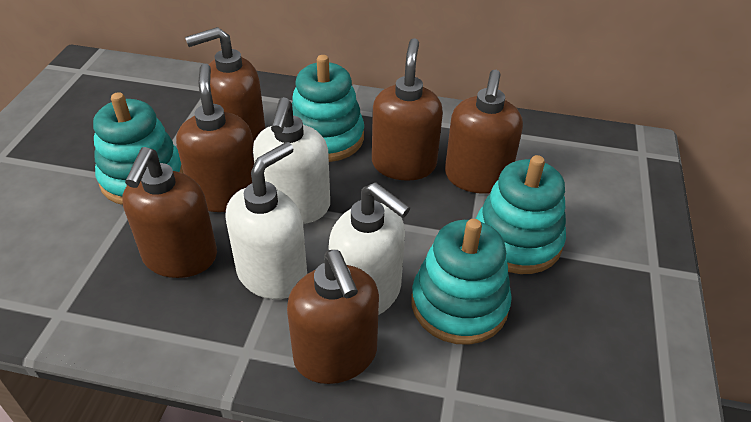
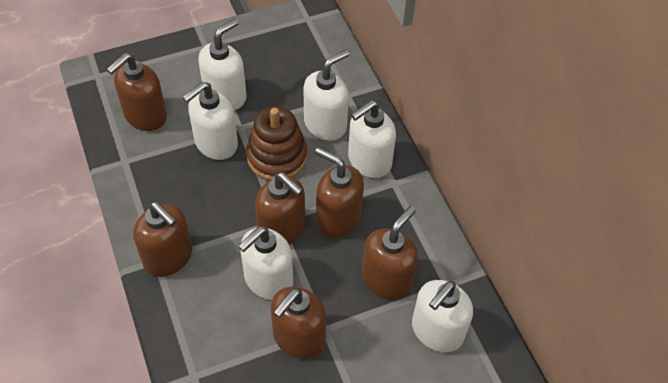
brown stacking toy: 0 -> 1
turquoise stacking toy: 4 -> 0
white soap dispenser: 3 -> 6

